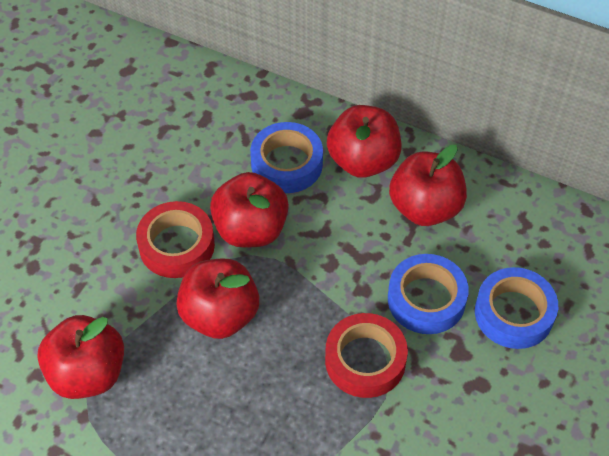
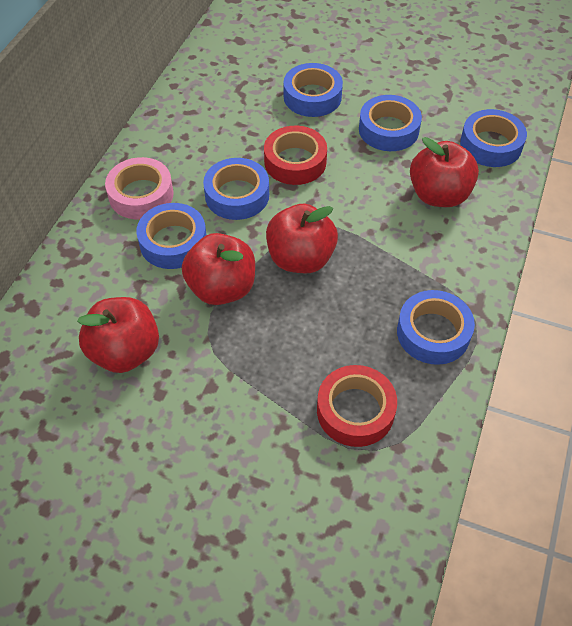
blue tape: 3 -> 6
pink tape: 0 -> 1
red apple: 5 -> 4

